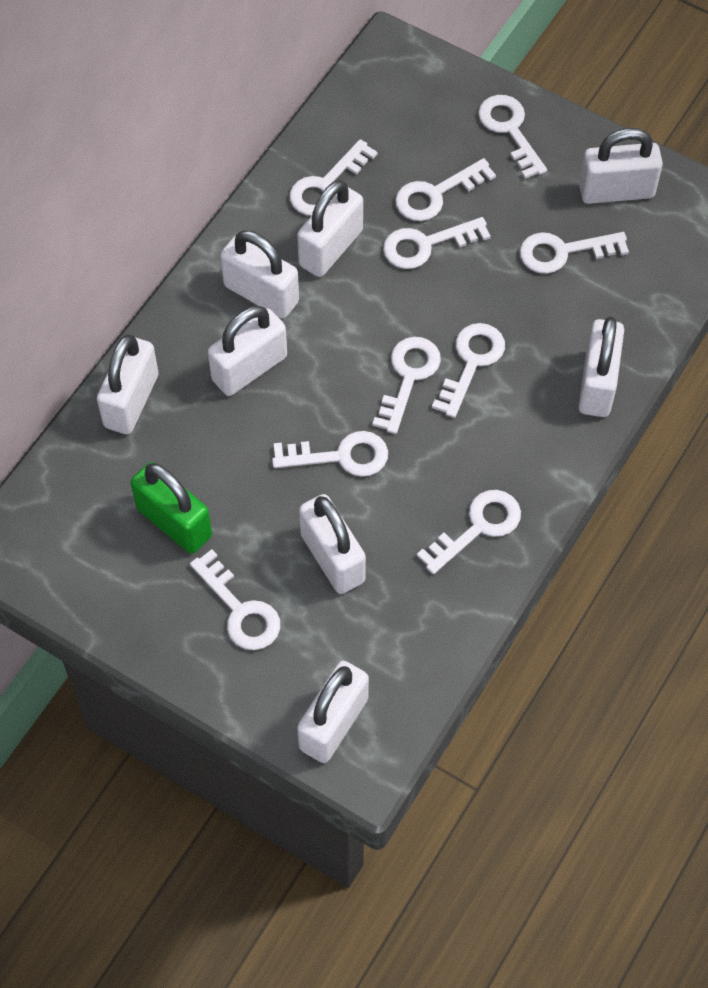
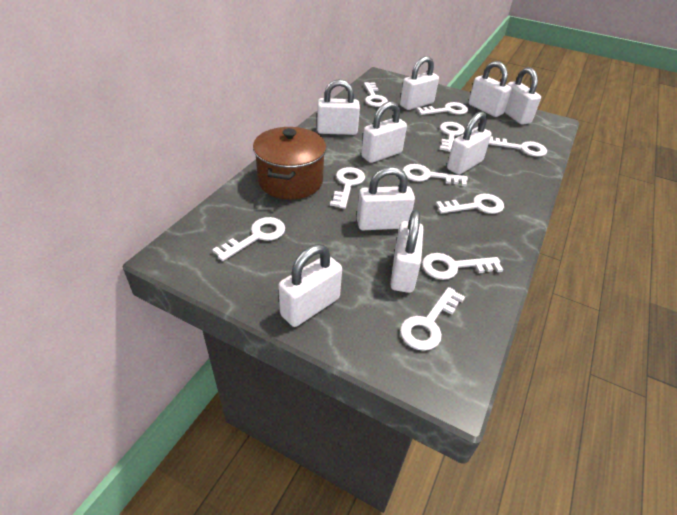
brown pot: 0 -> 1
green padlock: 1 -> 0
white padlock: 8 -> 9

